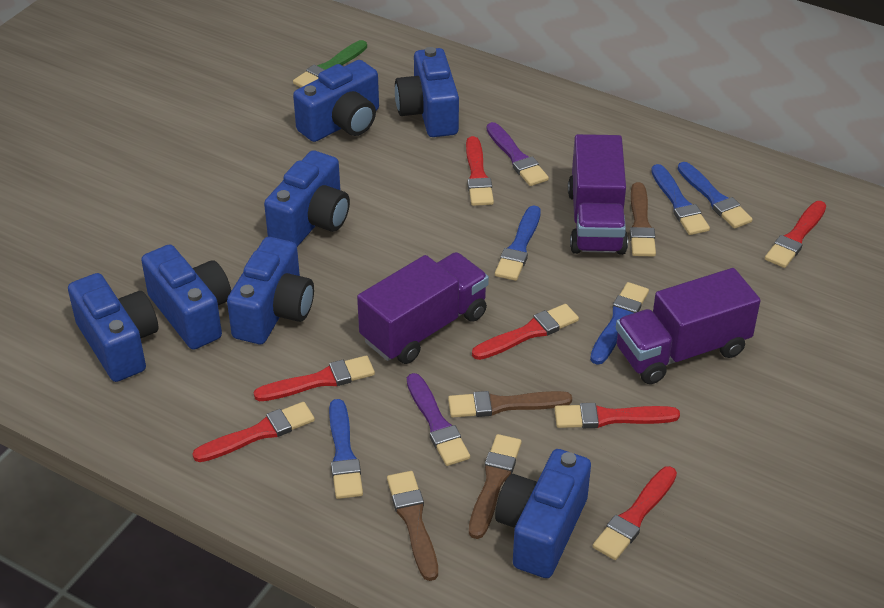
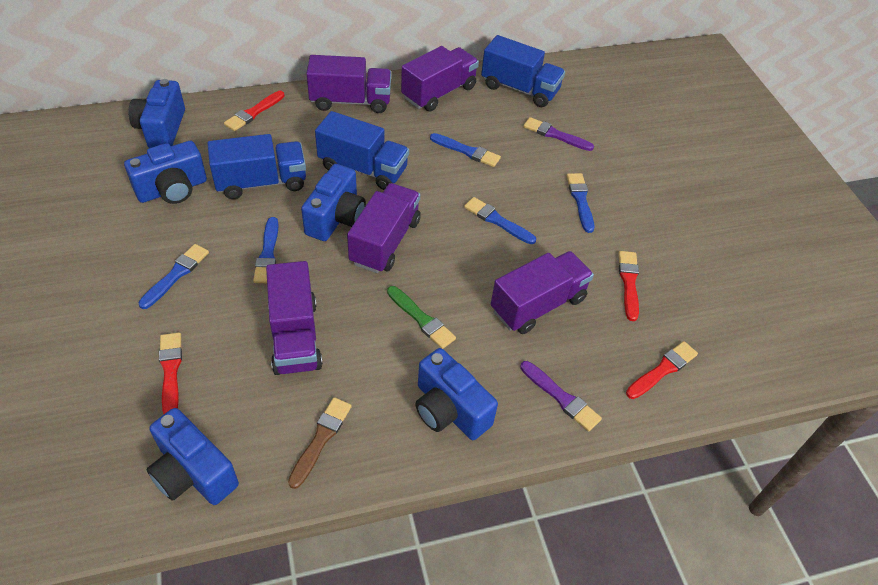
blue camera: 7 -> 5
blue truck: 0 -> 3
brown brush: 4 -> 1
purple truck: 3 -> 5
red brush: 7 -> 4

